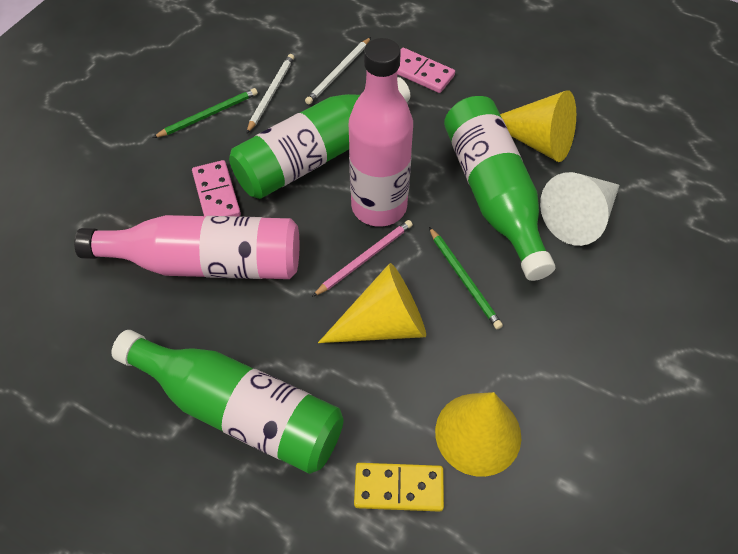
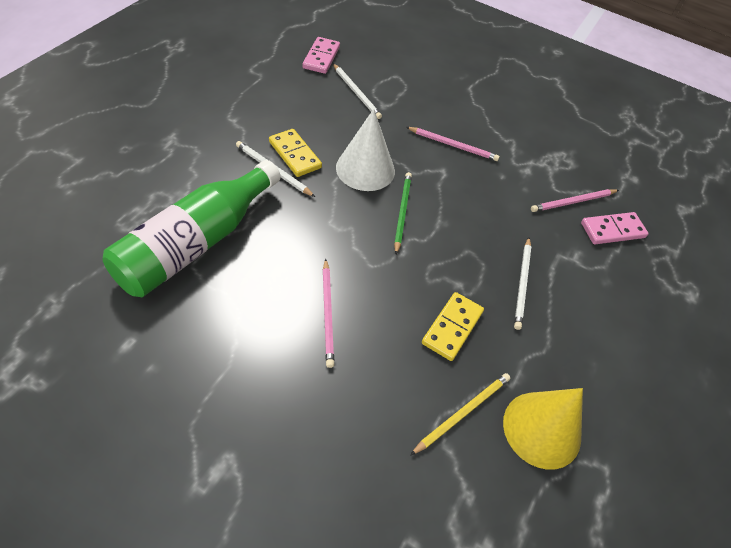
green bottle: 3 -> 1
green pencil: 2 -> 1
pink bottle: 2 -> 0
pink pencil: 1 -> 3
white pencil: 2 -> 3
yellow cone: 3 -> 1
yellow domino: 1 -> 2
yellow pencil: 0 -> 1

